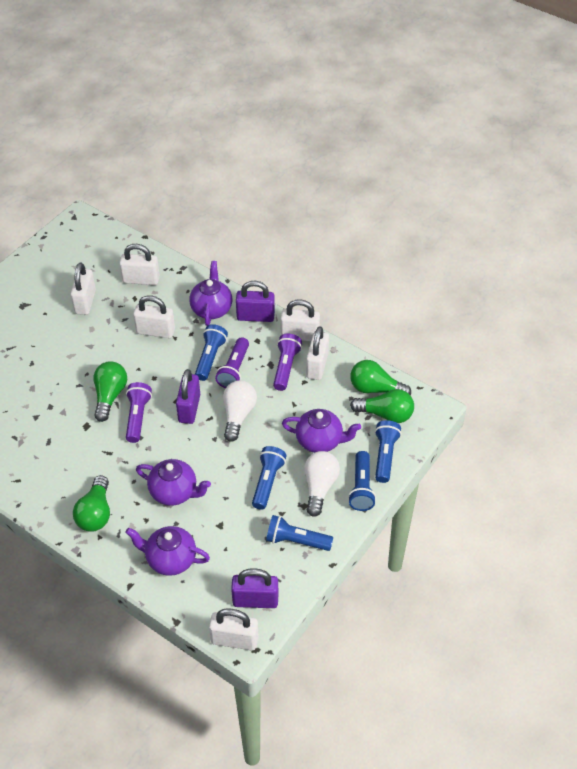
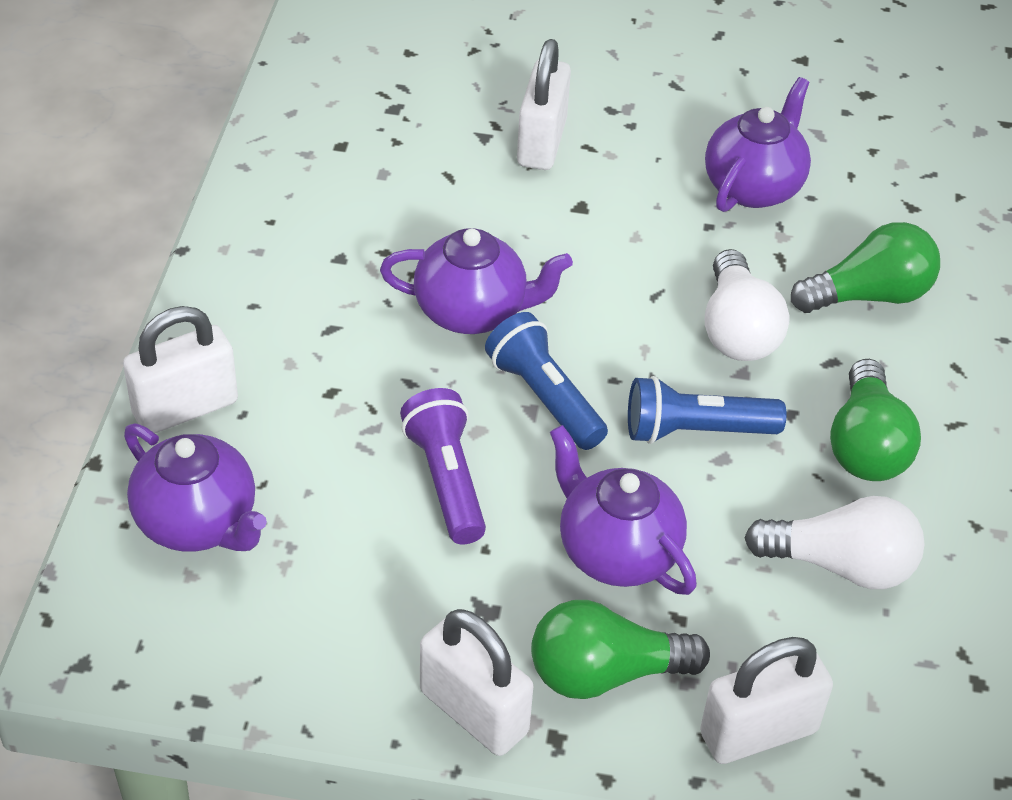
blue flashlight: 5 -> 2
green light bulb: 4 -> 3
purple flashlight: 3 -> 1
purple padlock: 3 -> 0
white padlock: 6 -> 4

